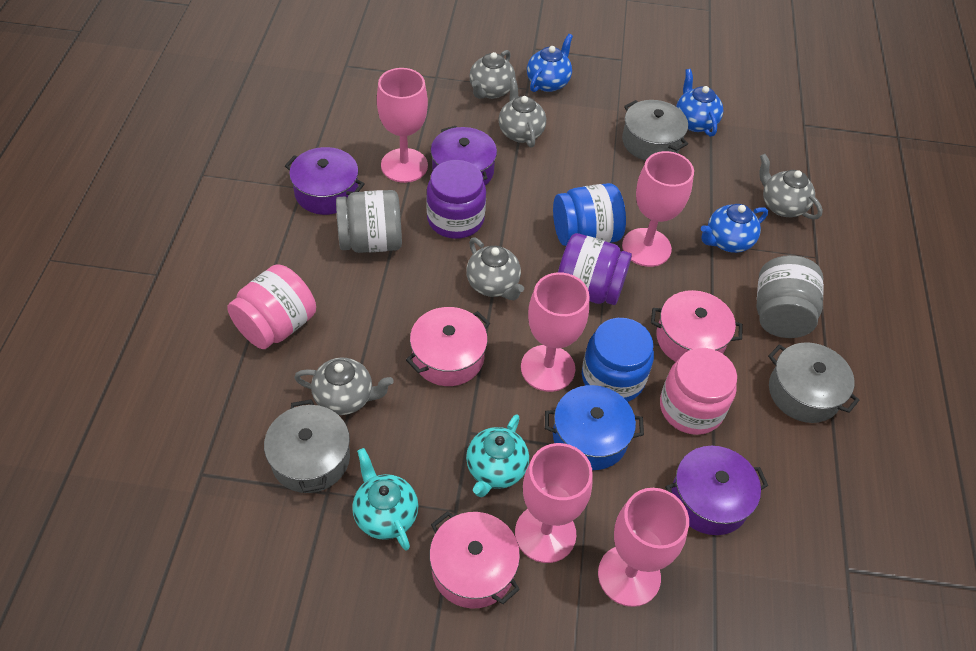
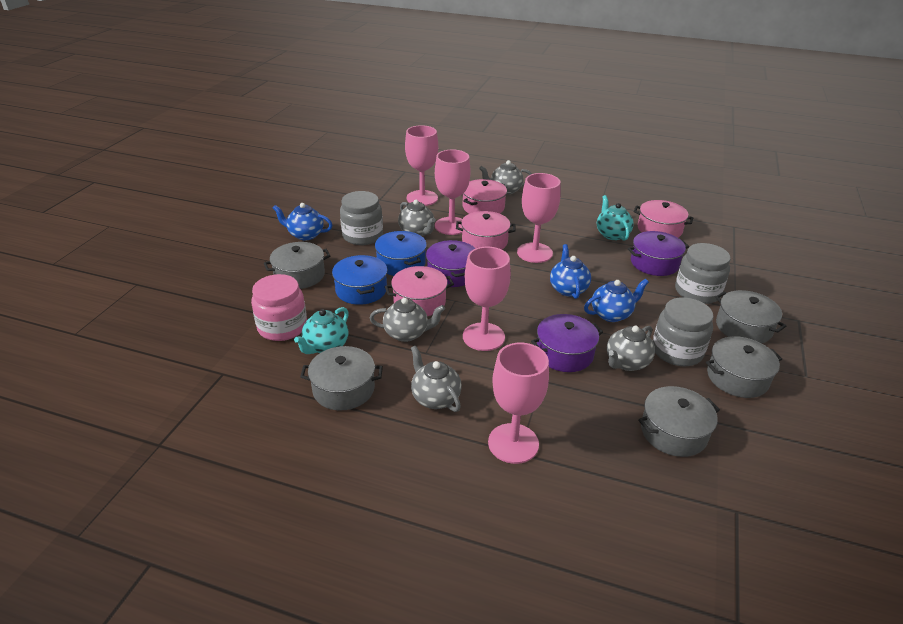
blue jar: 2 -> 0
blue pot: 1 -> 2
grey jar: 2 -> 3
grey pot: 3 -> 5
pink jar: 2 -> 1
pink pot: 3 -> 4
purple jar: 2 -> 0

